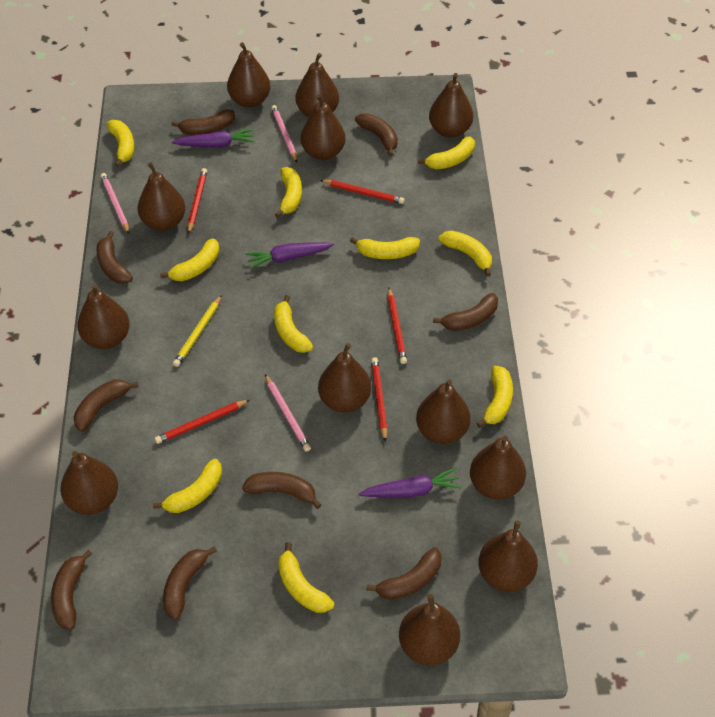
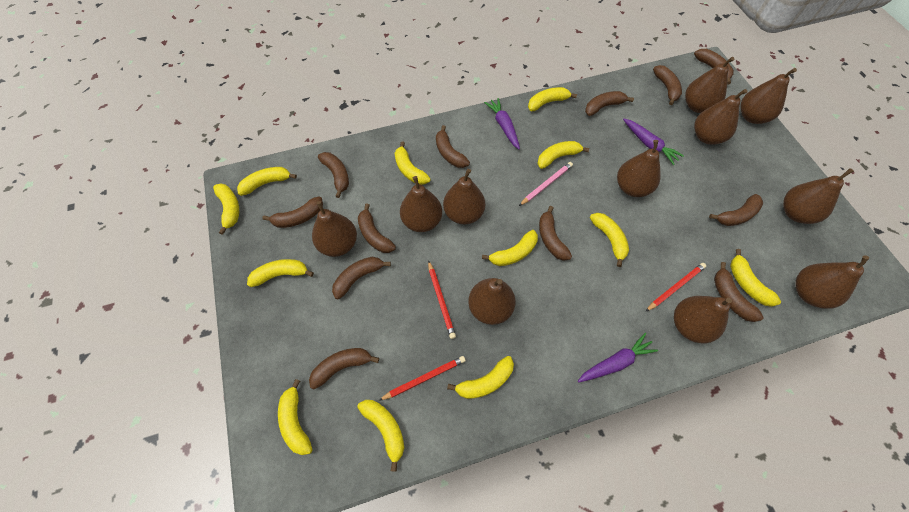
brown banana: 9 -> 12
brown pear: 12 -> 11
pink pencil: 3 -> 1
red pencil: 5 -> 3
yellow banana: 10 -> 12
yellow pencil: 1 -> 0

